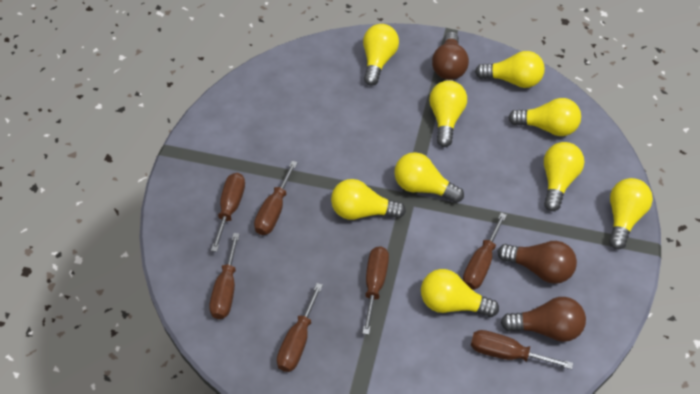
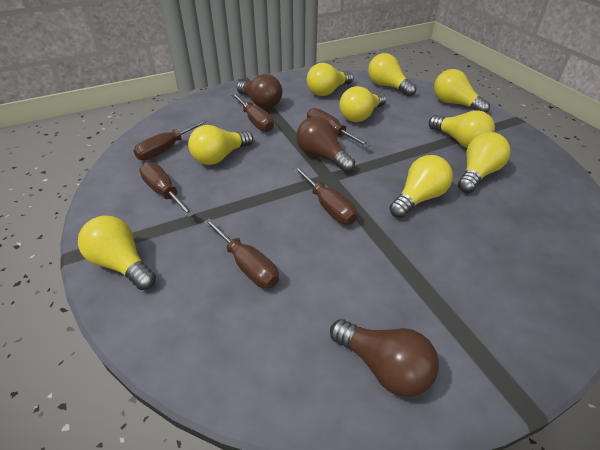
brown screwdriver: 7 -> 6

